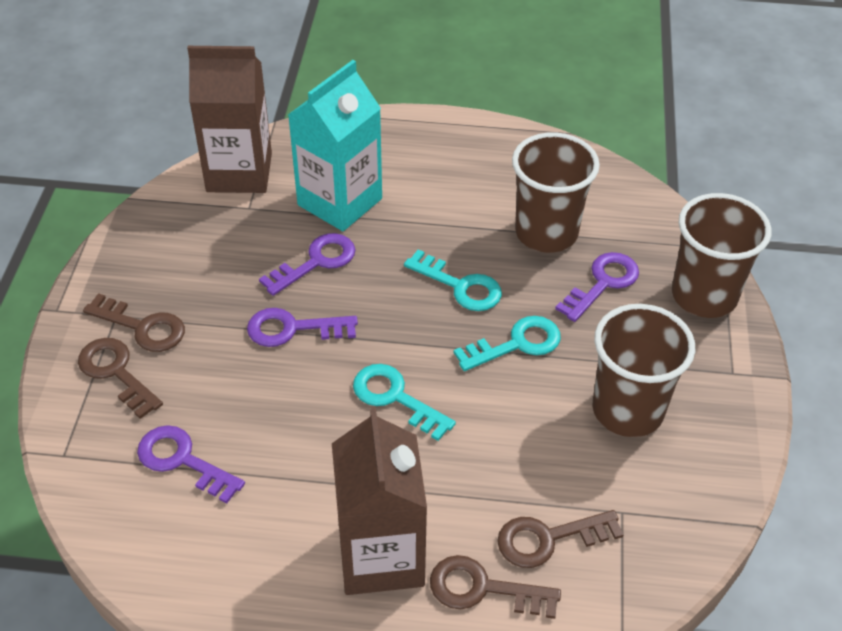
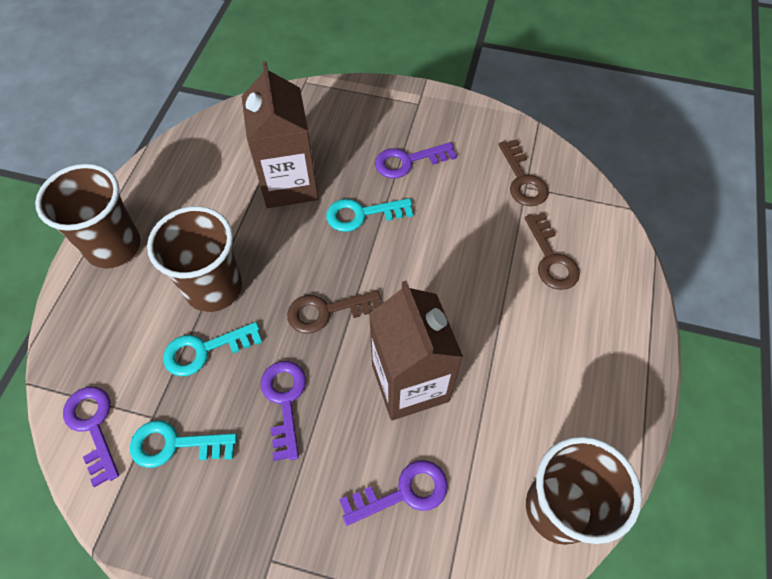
brown key: 4 -> 3
turquoise carton: 1 -> 0

